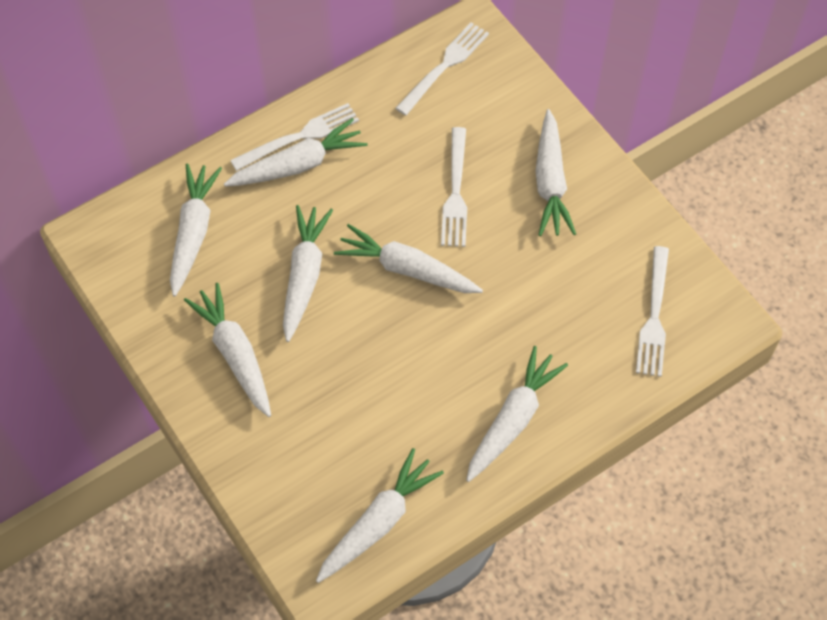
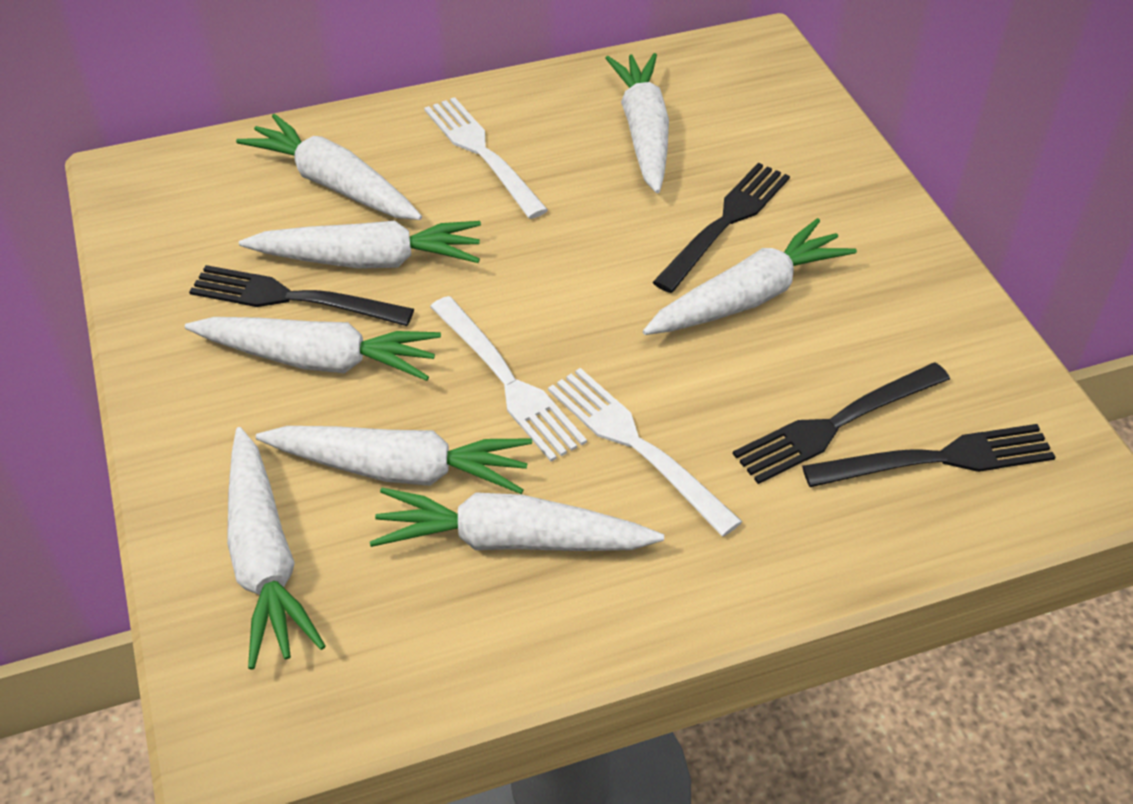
black fork: 0 -> 4
white fork: 4 -> 3

